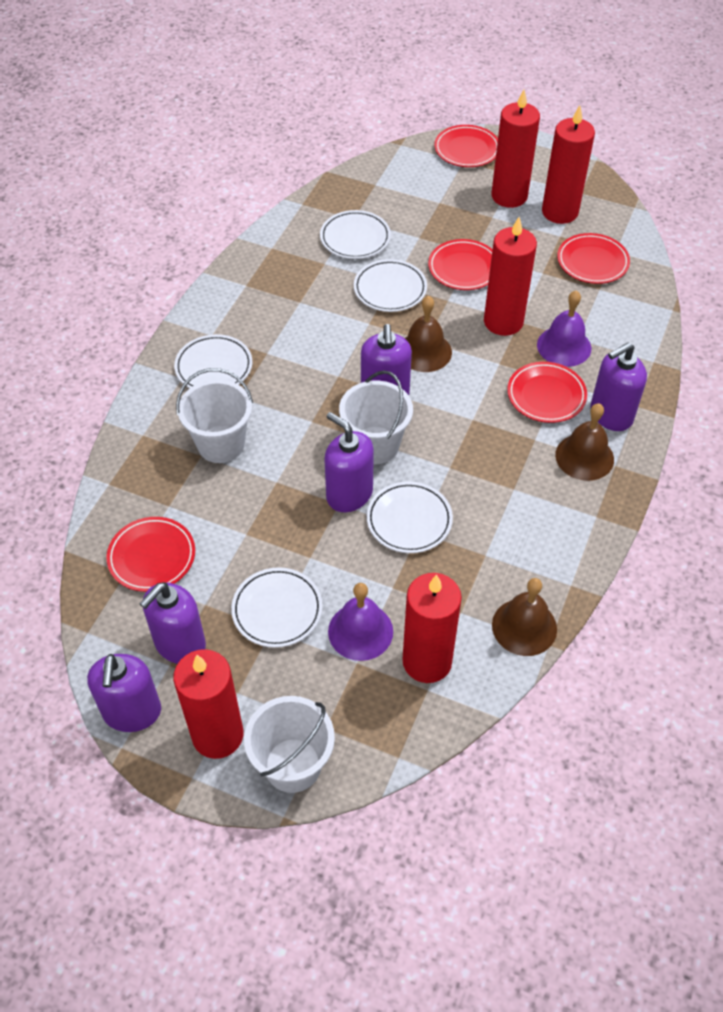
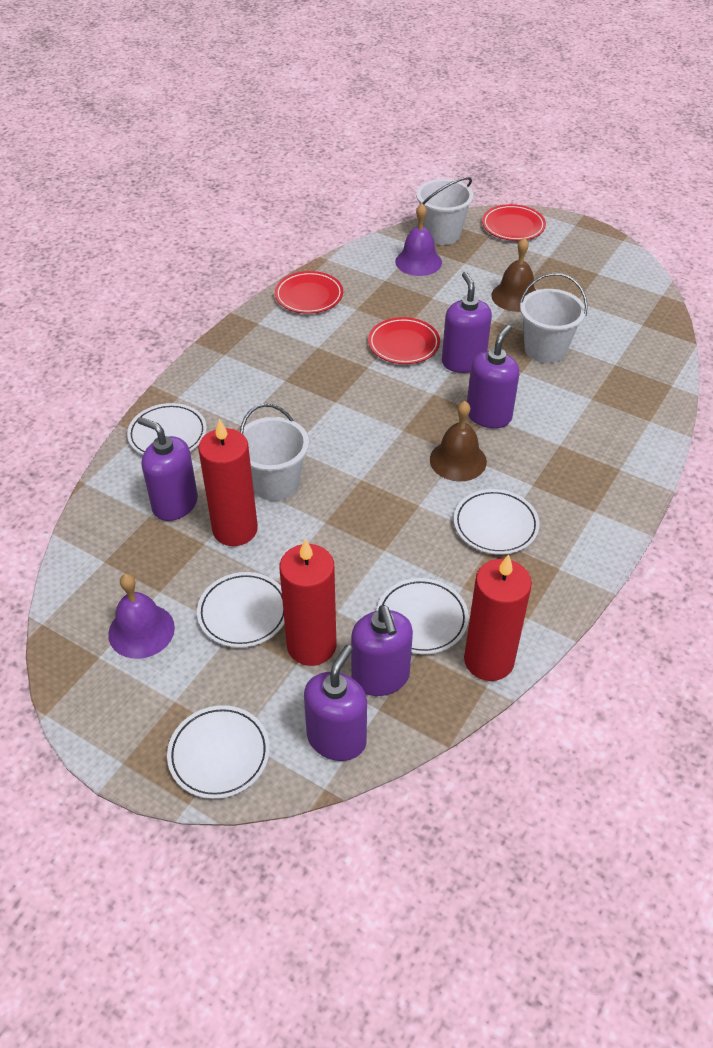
brown bell: 3 -> 2
red candle: 5 -> 3
red plate: 5 -> 3

